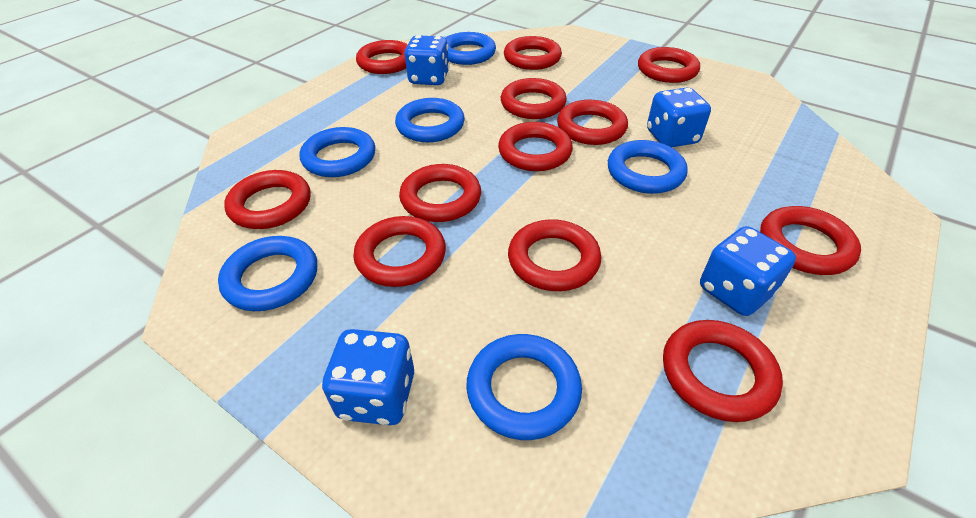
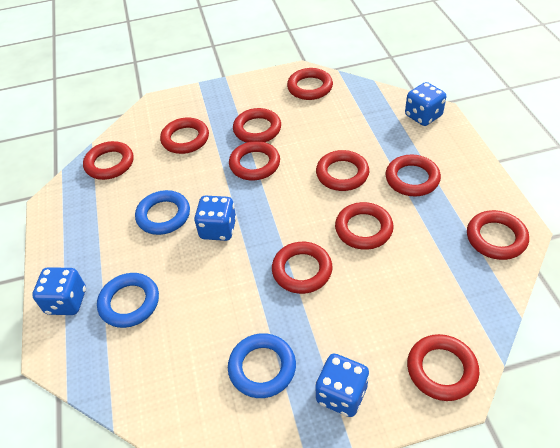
blue ring: 6 -> 3
red ring: 12 -> 11

